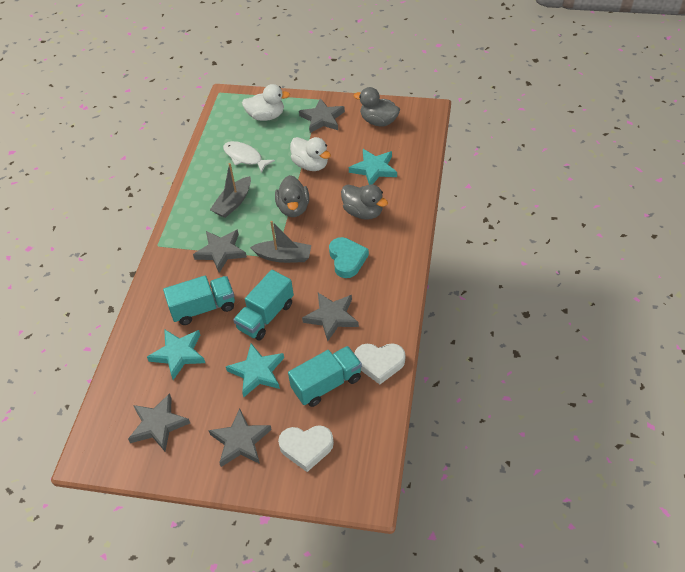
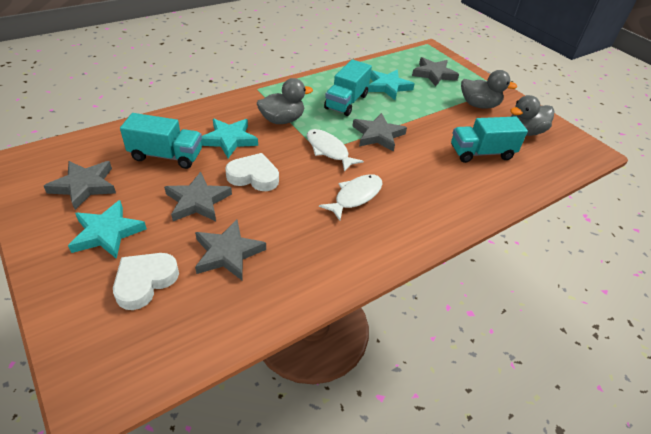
grey boat: 2 -> 0
turquoise heart: 1 -> 0
white duck: 2 -> 0
white fish: 1 -> 2

